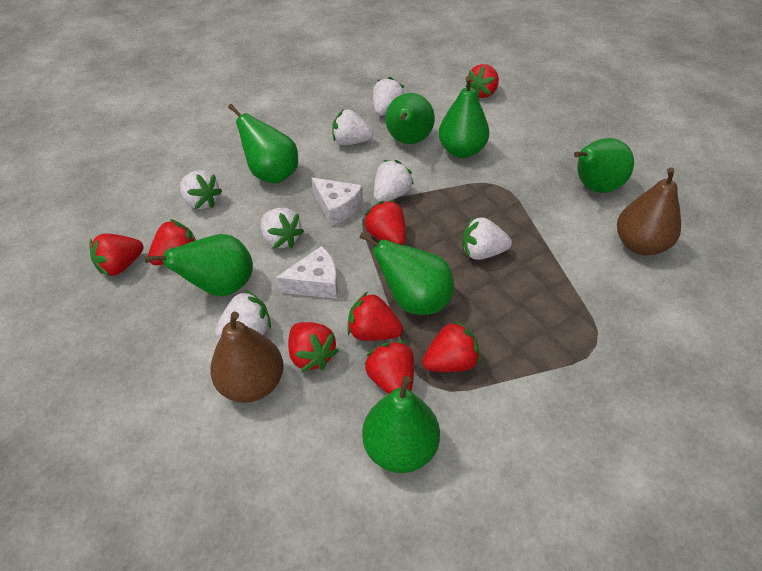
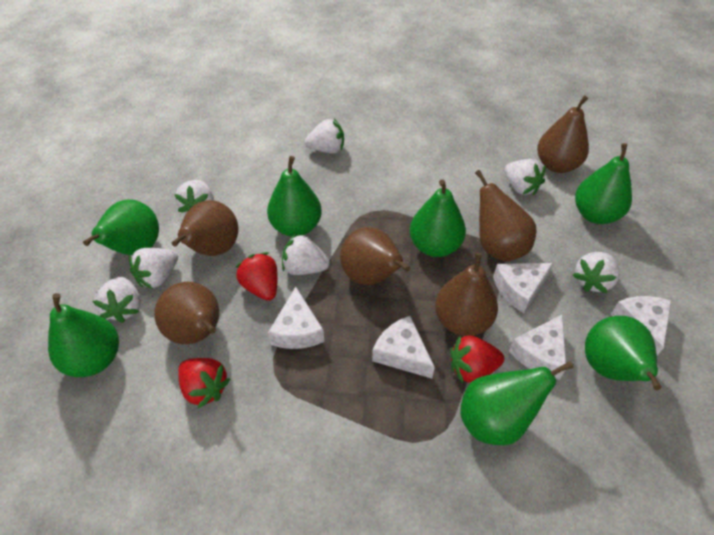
brown pear: 2 -> 6
red strawberry: 8 -> 3
white cheese: 2 -> 5

